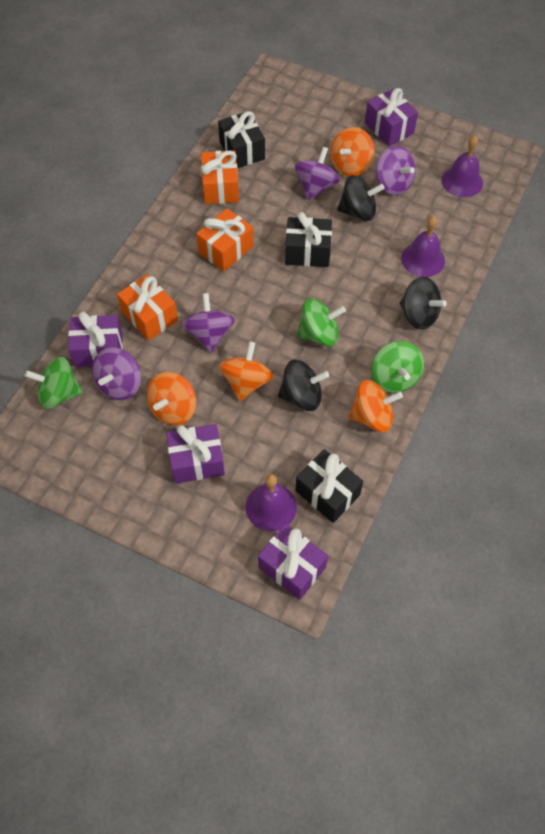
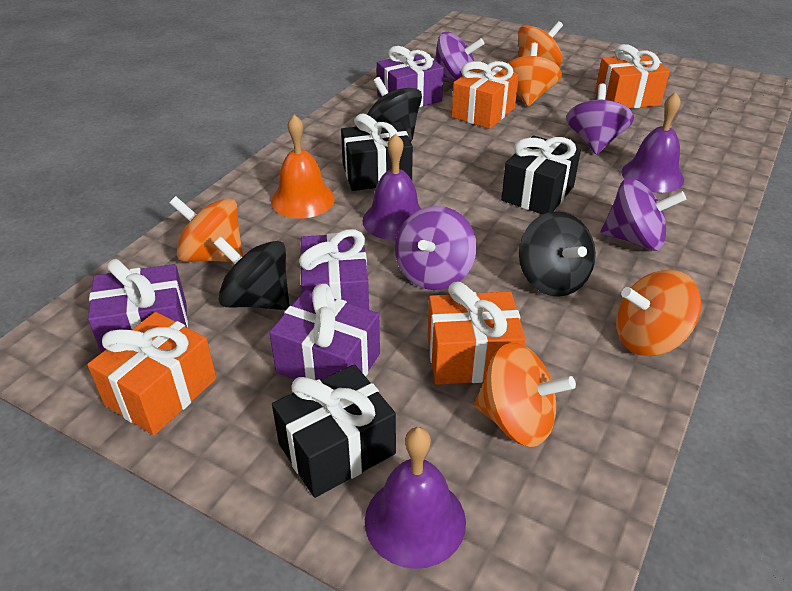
green spinning top: 3 -> 0
orange bell: 0 -> 1
orange gift: 3 -> 4
orange spinning top: 4 -> 5

